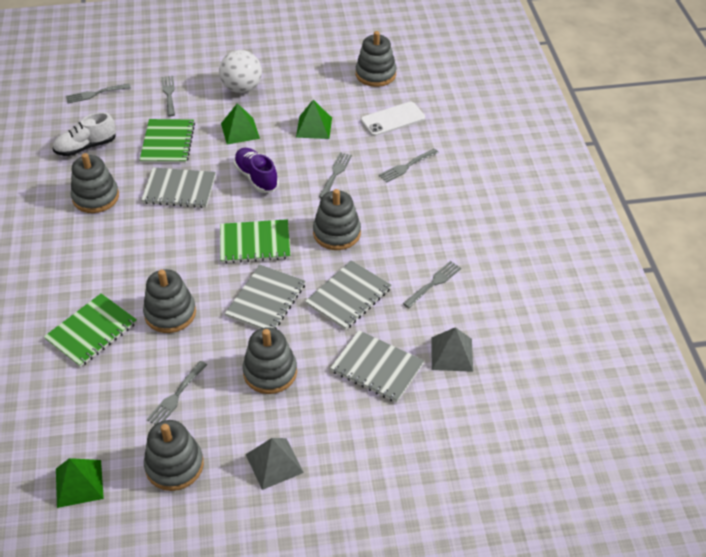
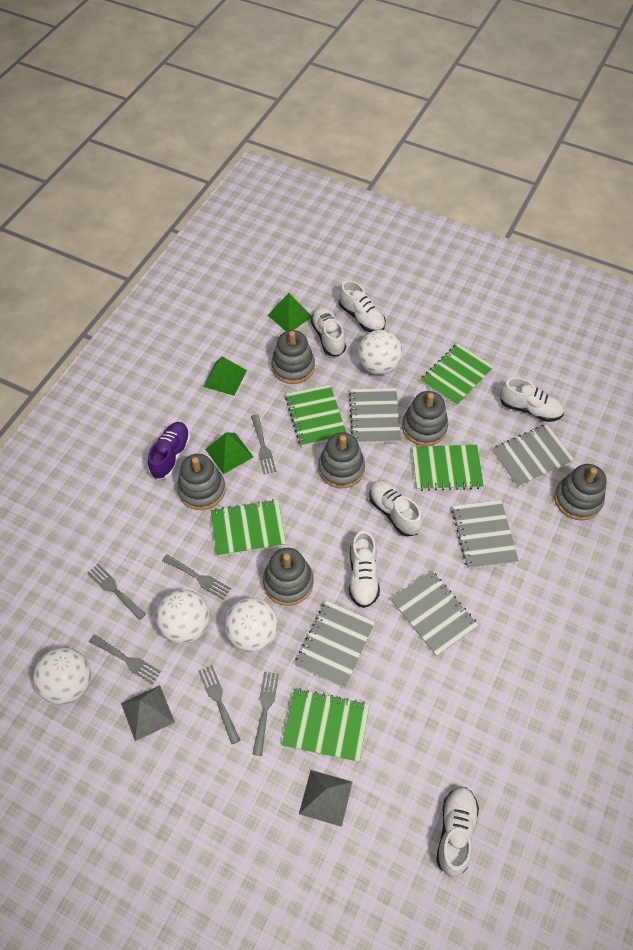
green notebook: 3 -> 5
grey notebook: 4 -> 5
white ball: 1 -> 4
white phone: 1 -> 0
white shoe: 1 -> 6

